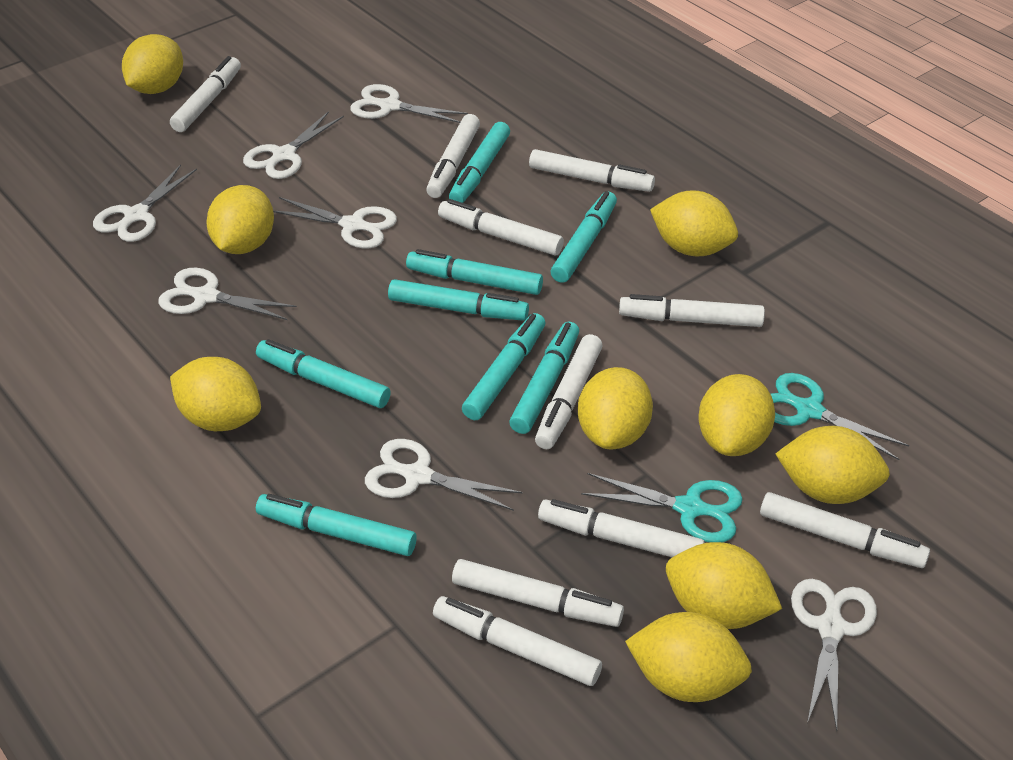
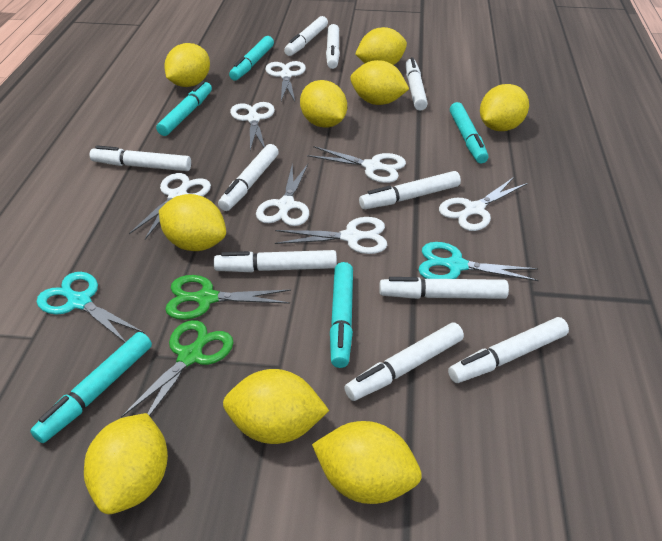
green scissors: 0 -> 2
turquoise marker: 8 -> 5

